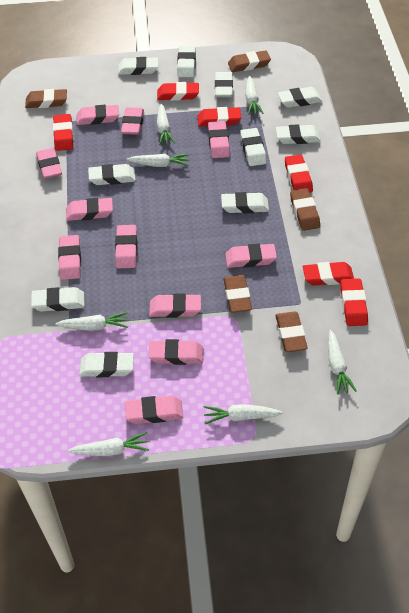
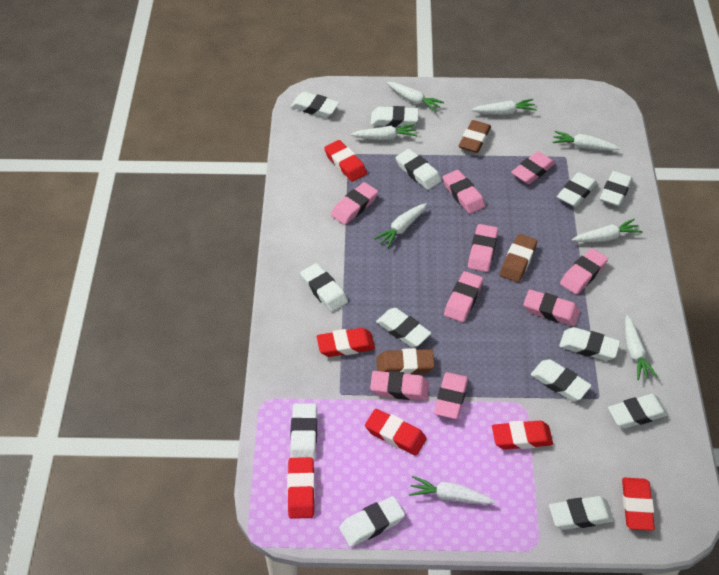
brown eraser: 5 -> 3
pink eraser: 11 -> 9
white carrot: 7 -> 8
white eraser: 10 -> 13

